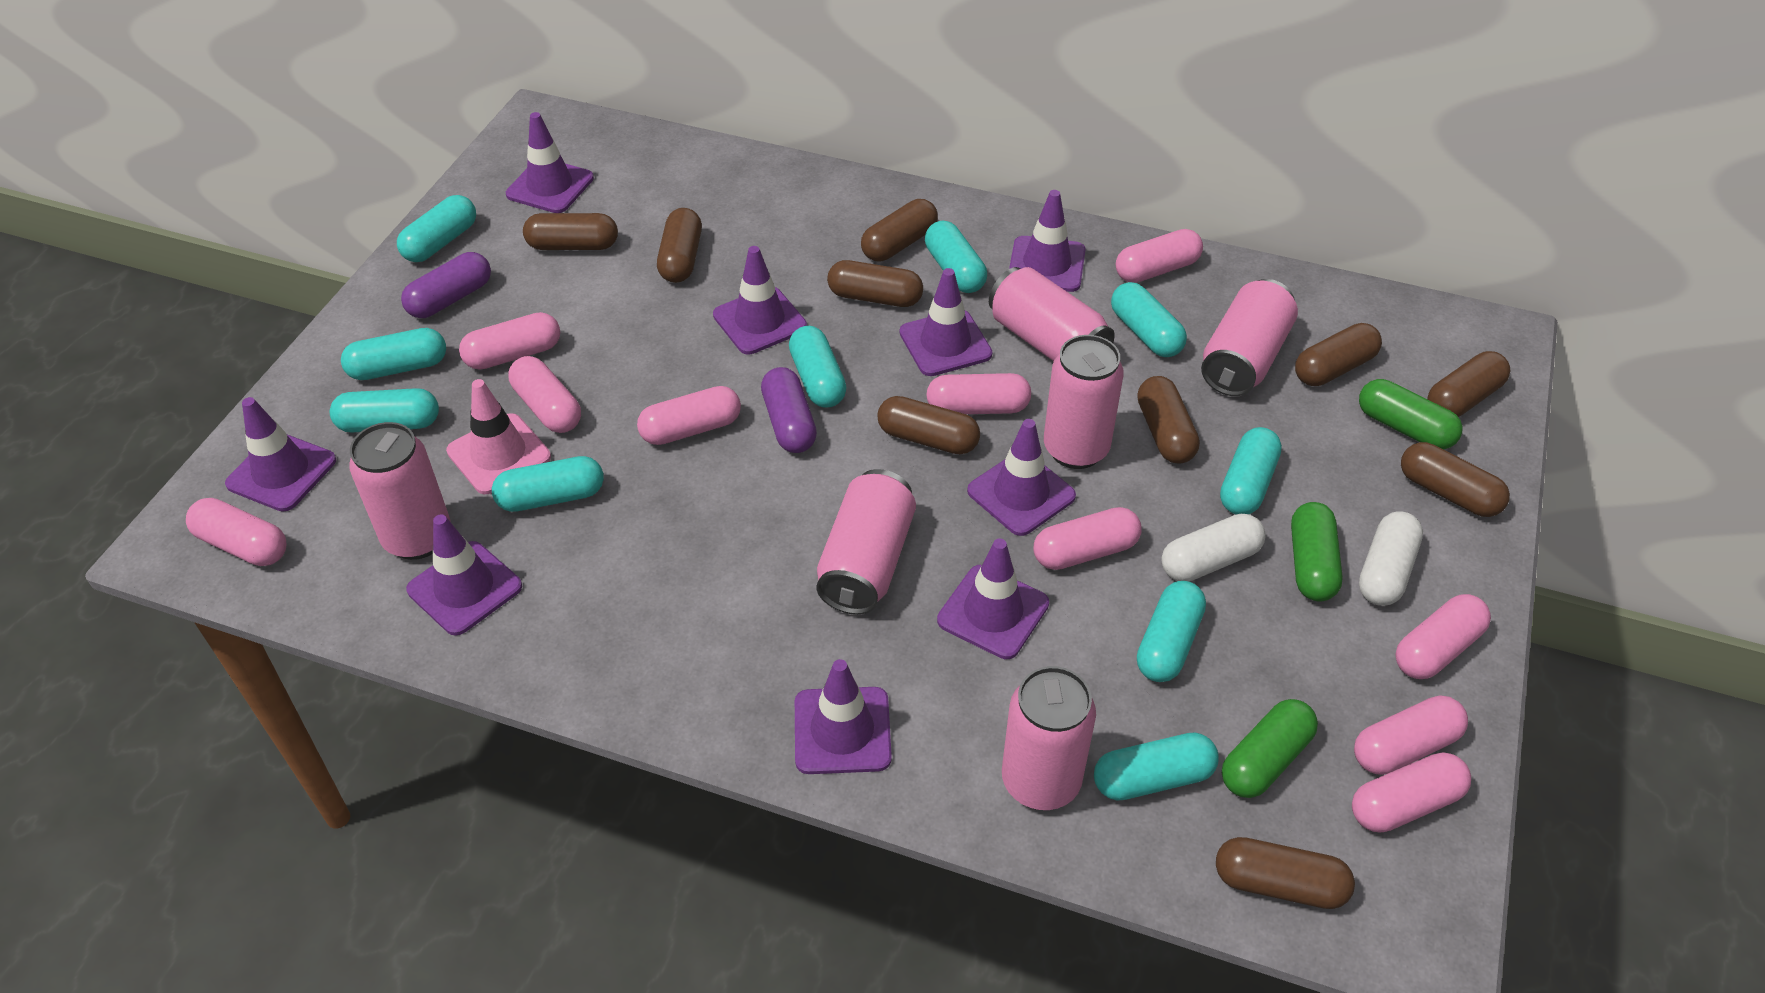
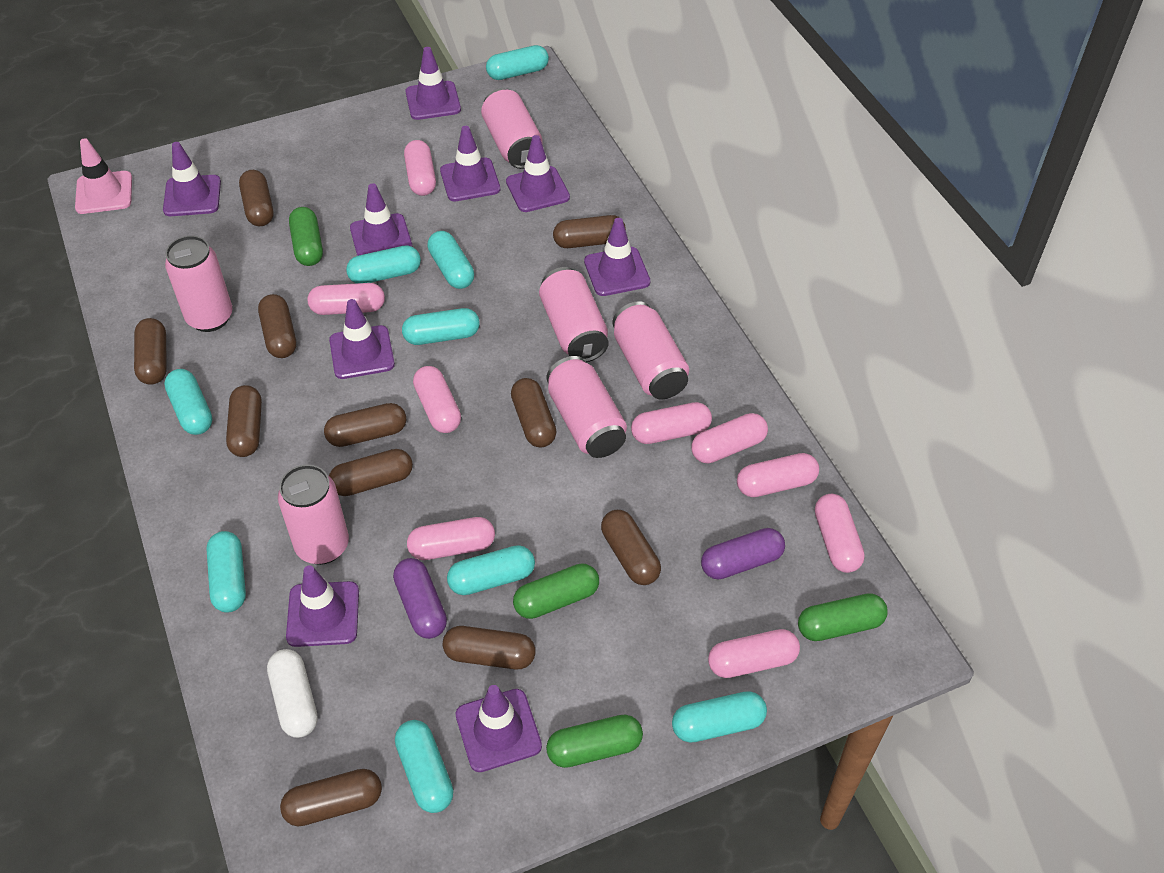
brown capsule: 10 -> 11
green capsule: 3 -> 4
pink capsule: 10 -> 9
turquoise capsule: 10 -> 9
white capsule: 2 -> 1

